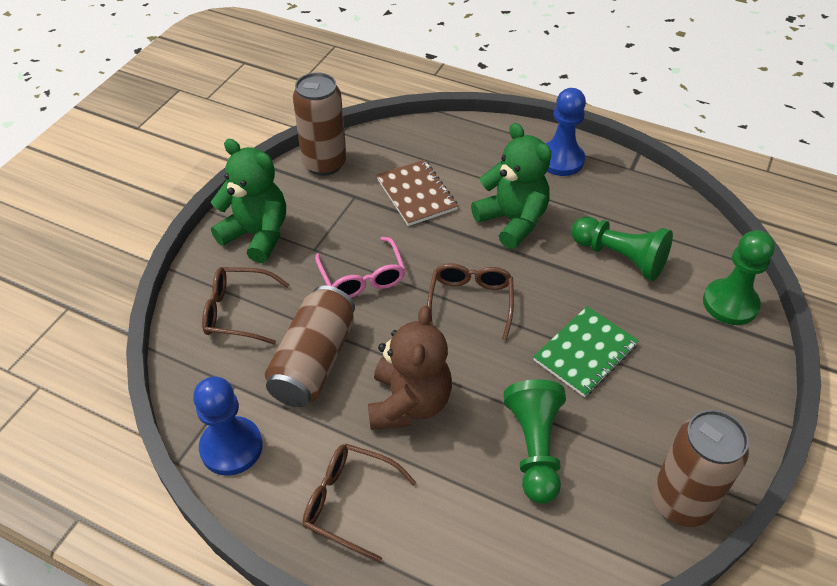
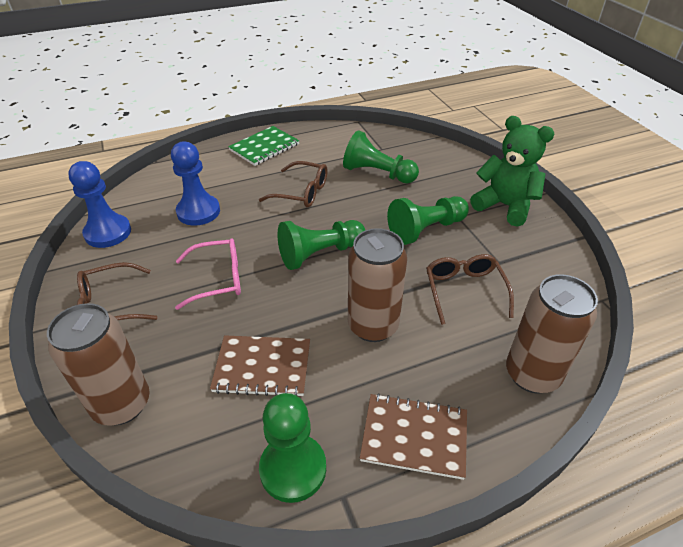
brown notebook: 1 -> 2
brown teddy bear: 1 -> 0
green pawn: 3 -> 4
green teddy bear: 2 -> 1

